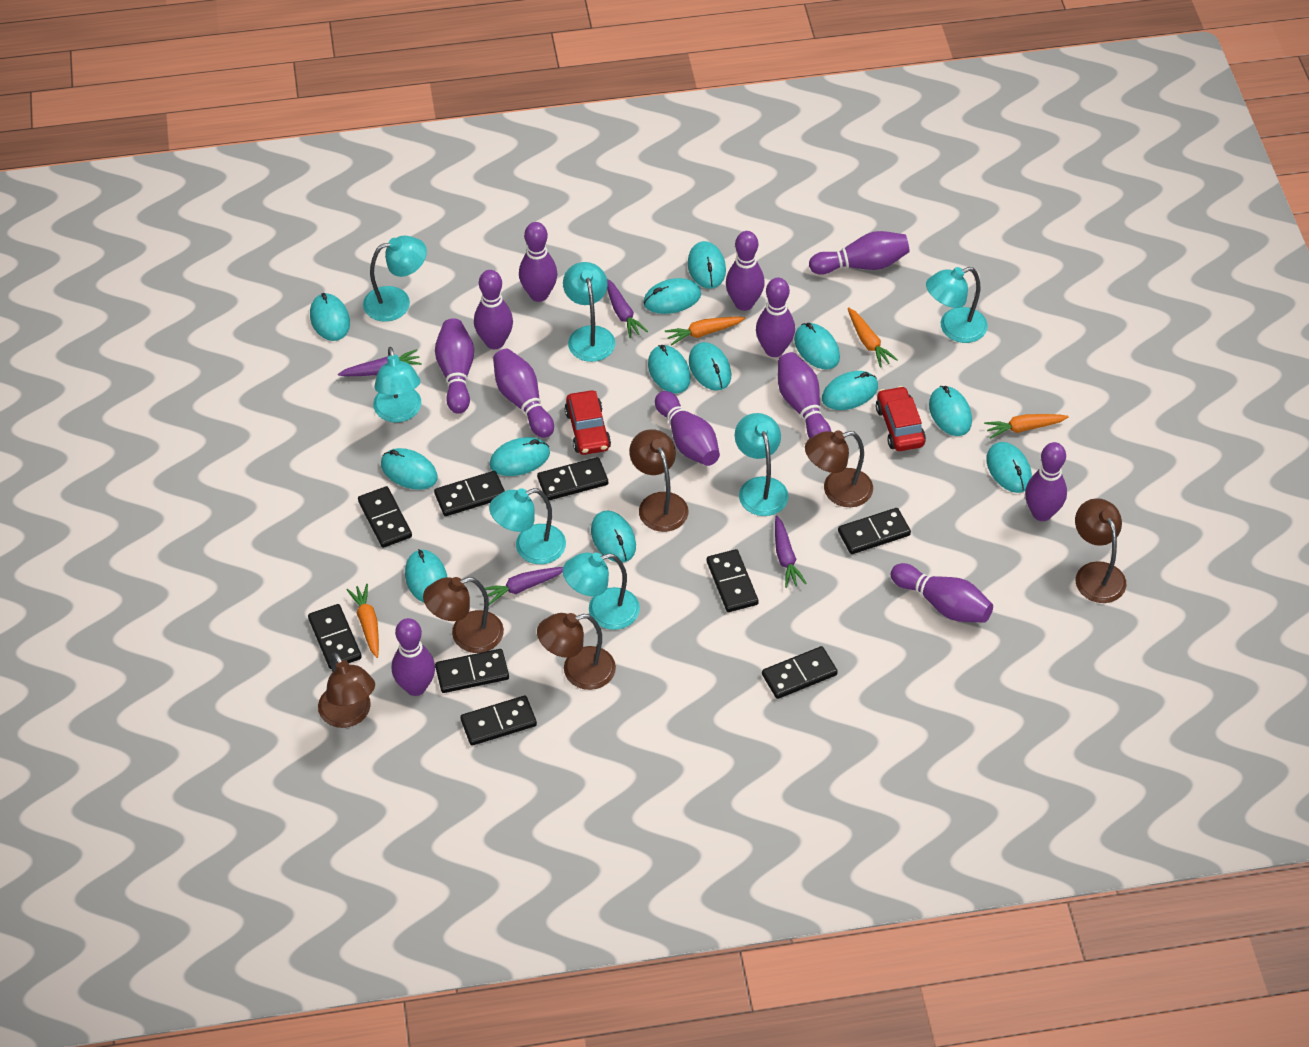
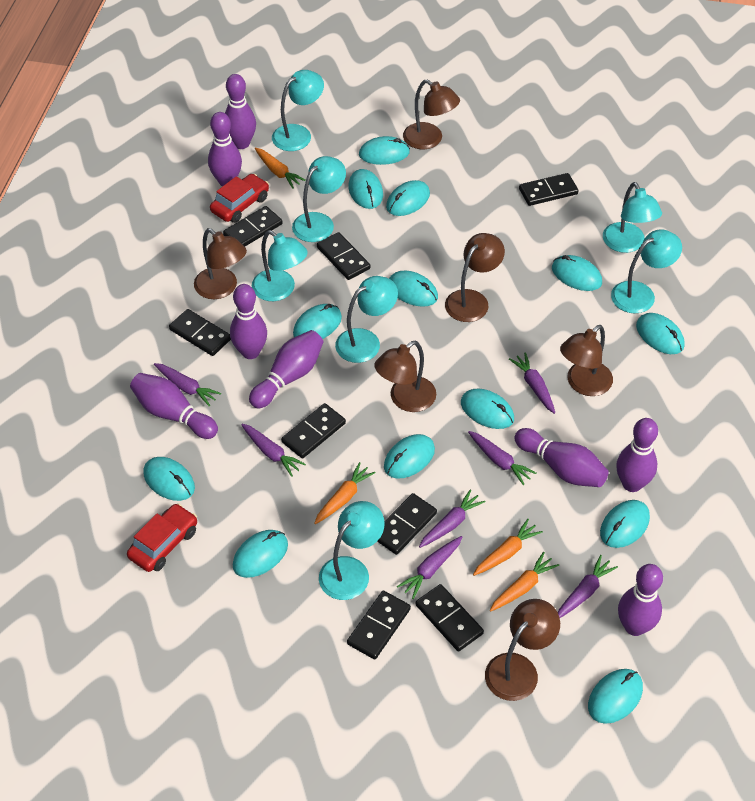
black domino: 9 -> 8
purple bowling pin: 12 -> 8
purple carrot: 4 -> 7

